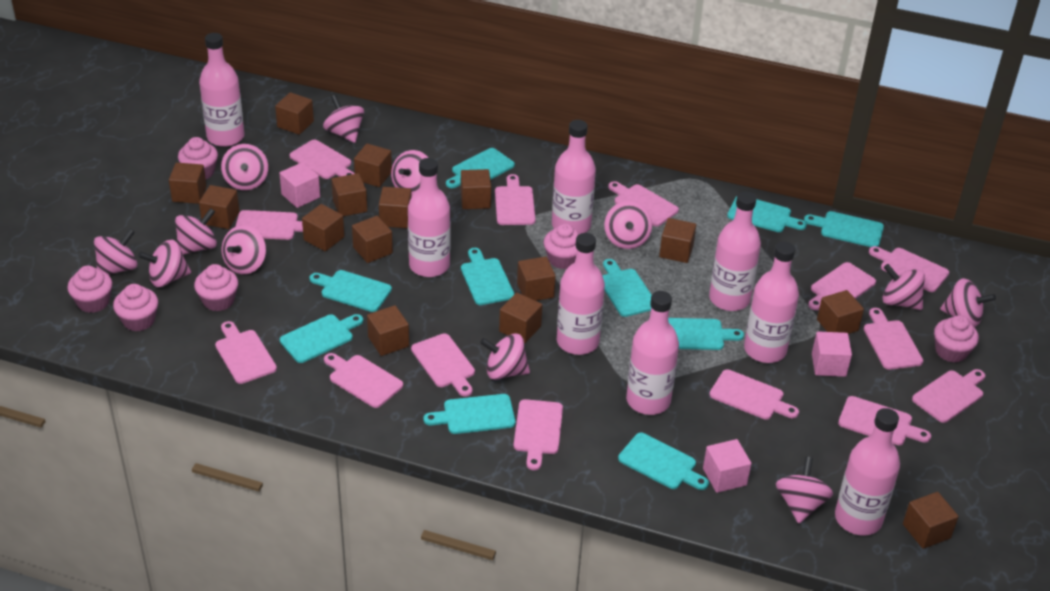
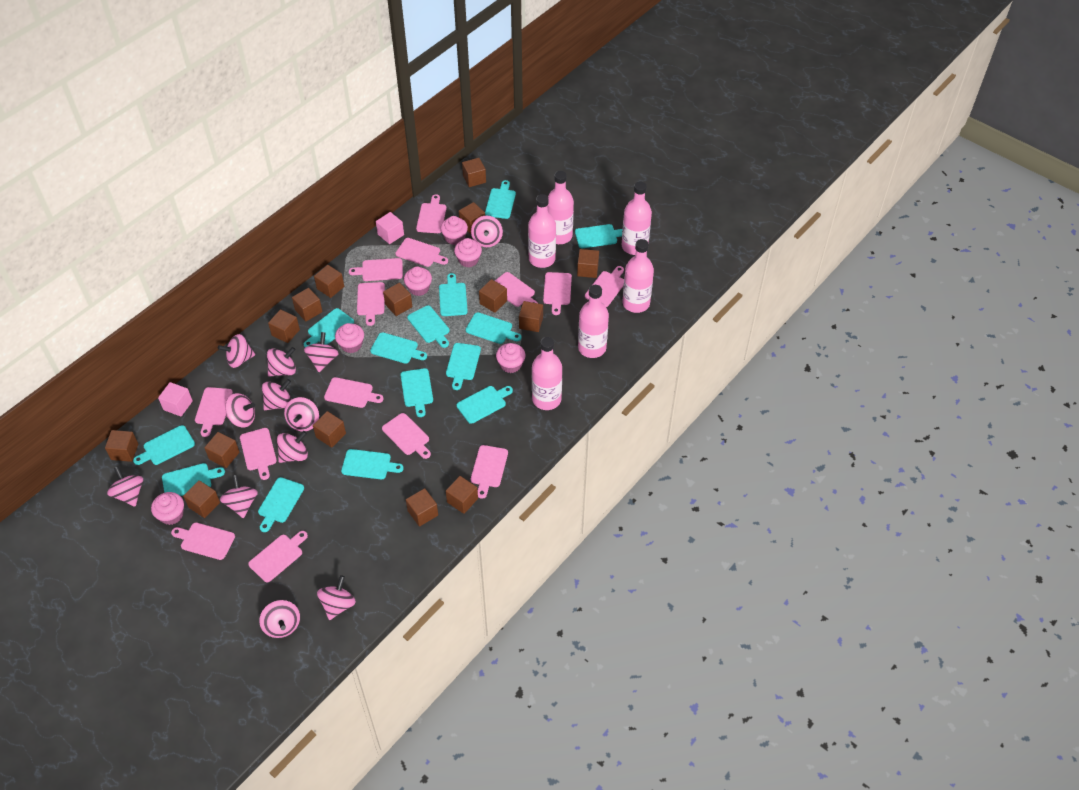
pink bottle: 8 -> 6
pink cube: 3 -> 2
turquoise cutting board: 10 -> 14

